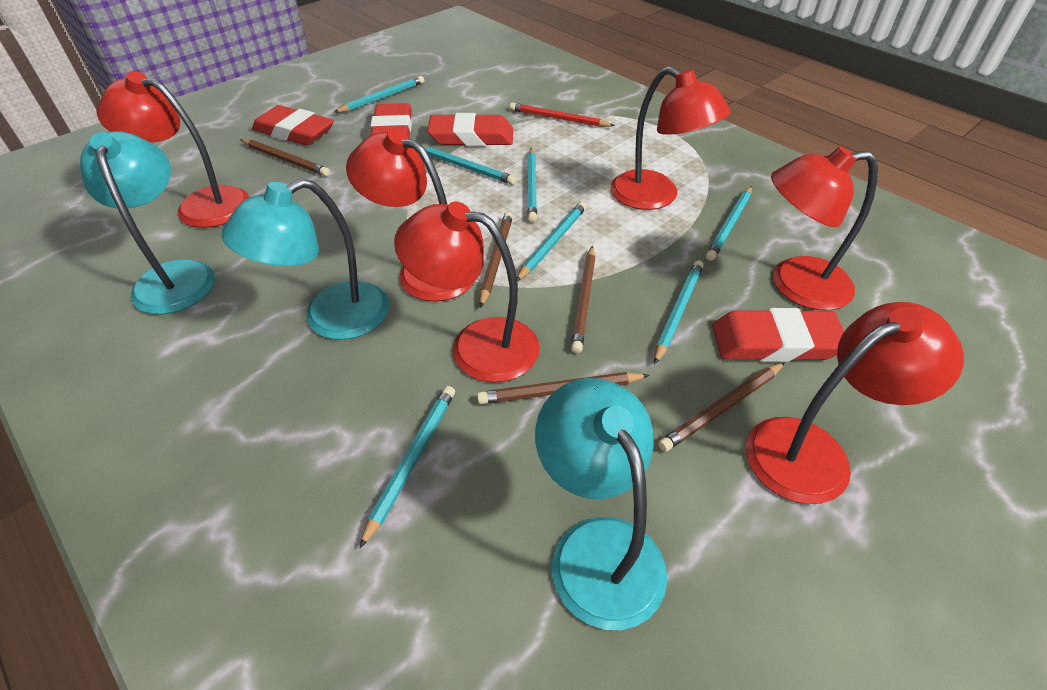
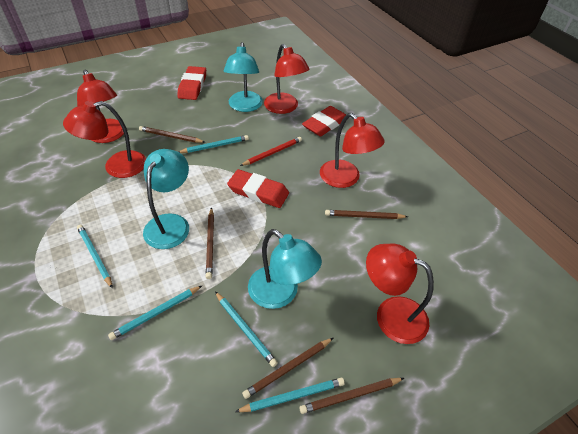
red eraser: 4 -> 3
red lamp: 6 -> 5
turquoise pencil: 7 -> 5

